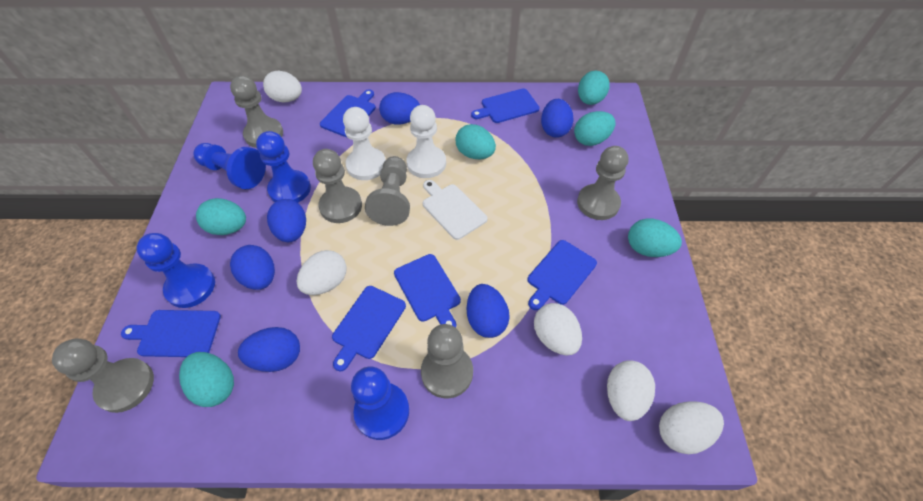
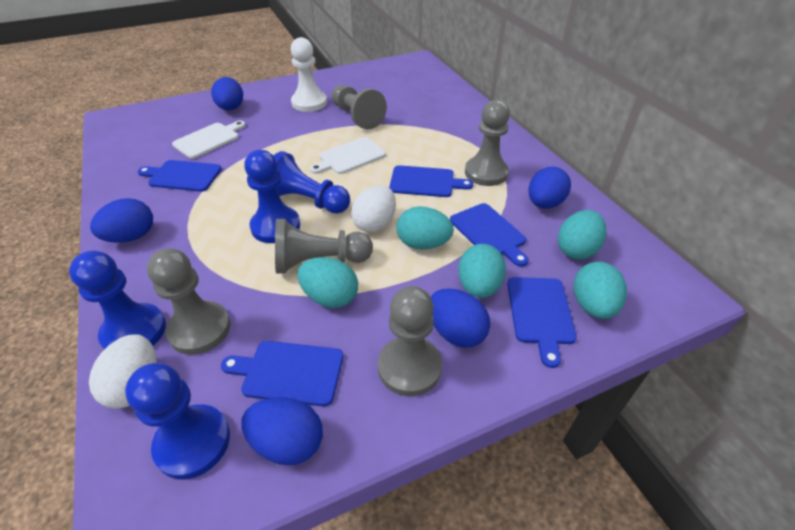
blue cutting board: 6 -> 5
blue egg: 6 -> 5
grey pawn: 6 -> 5
turquoise egg: 6 -> 5
white cutting board: 1 -> 2
white egg: 5 -> 2
white pawn: 2 -> 1

